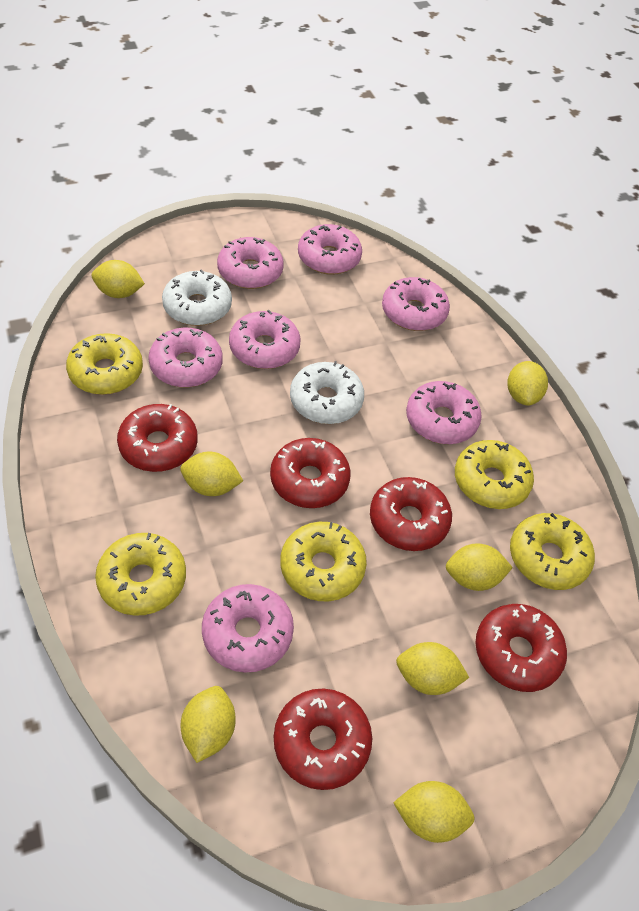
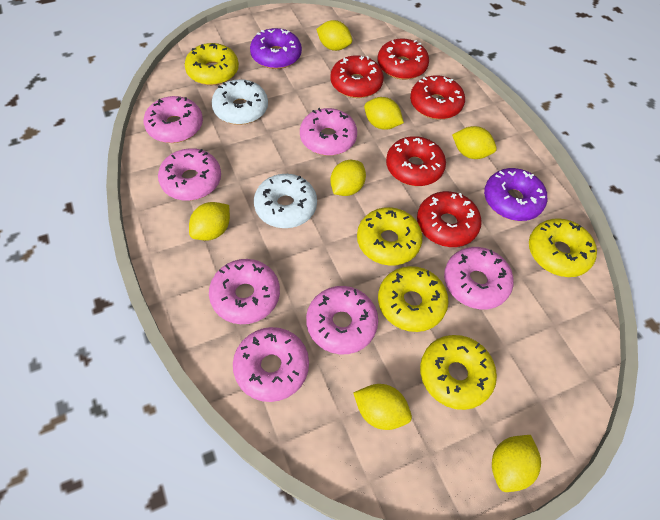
purple donut: 0 -> 2

